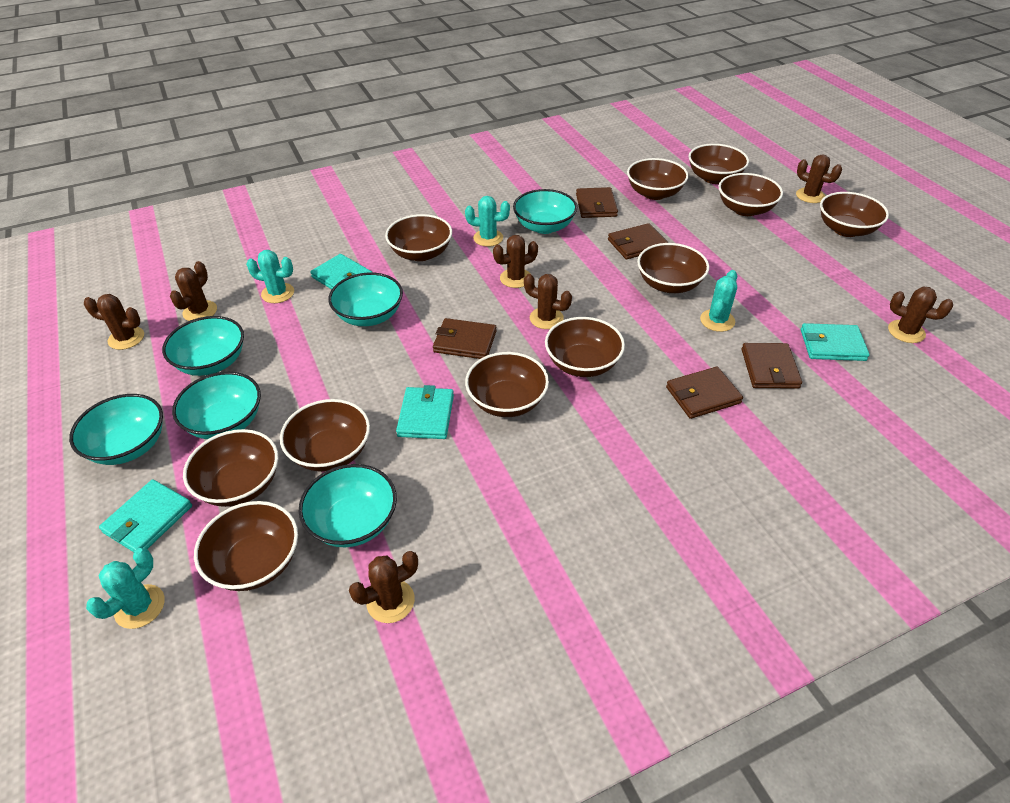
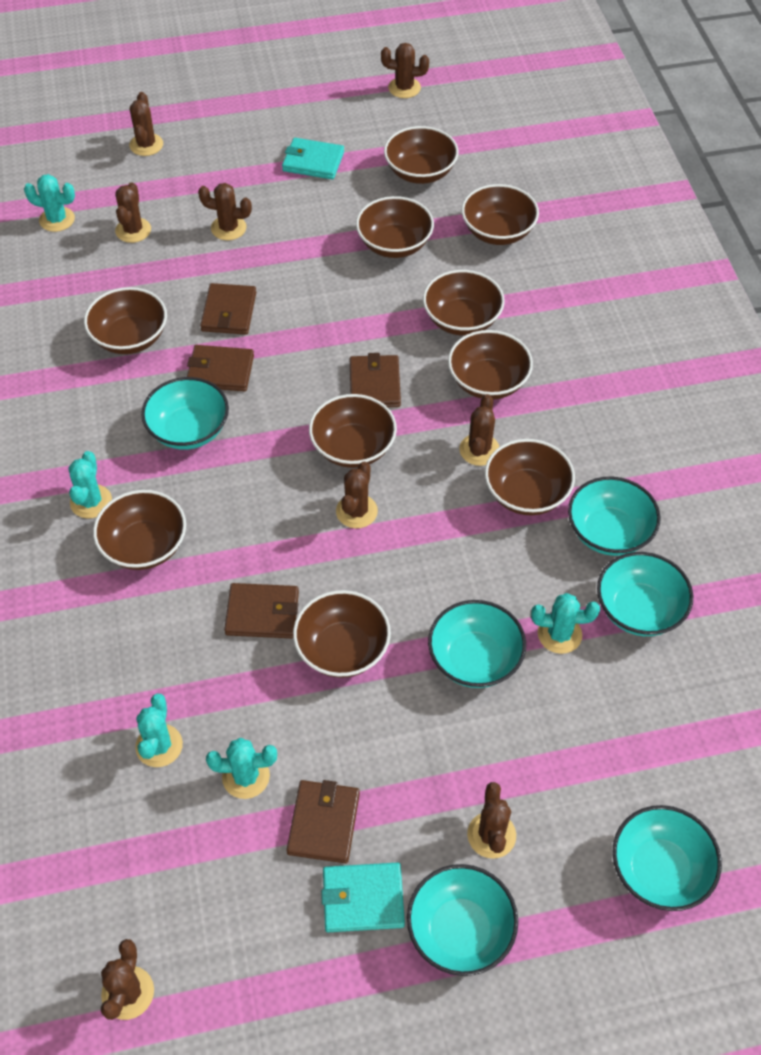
brown bowl: 11 -> 10
brown cactus: 7 -> 8
turquoise cactus: 4 -> 5
turquoise wallet: 4 -> 2

